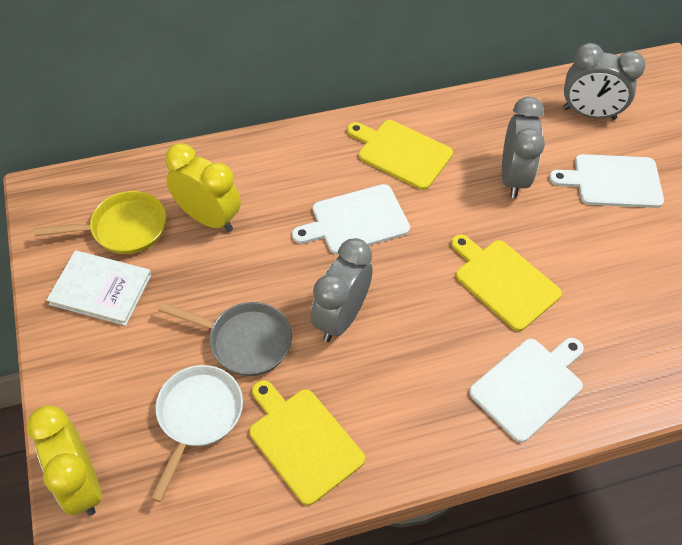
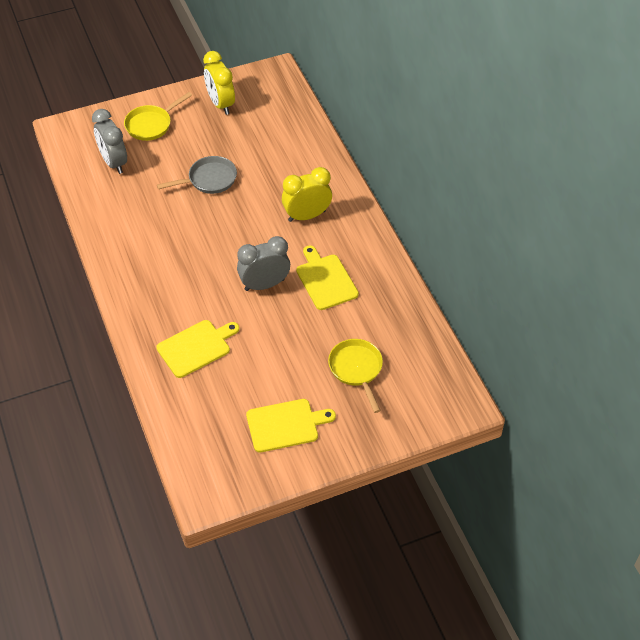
grey clock: 3 -> 2
white book: 1 -> 0
white cutting board: 3 -> 0
white pan: 1 -> 0
yellow pan: 1 -> 2

